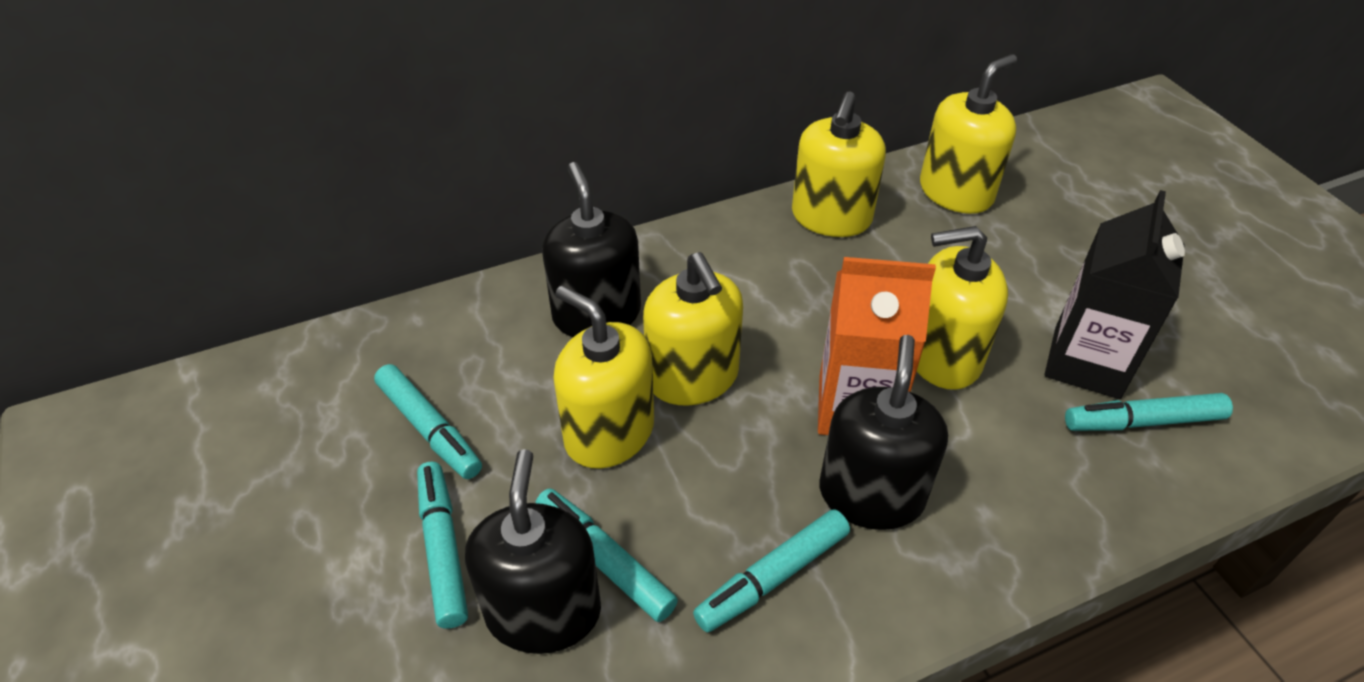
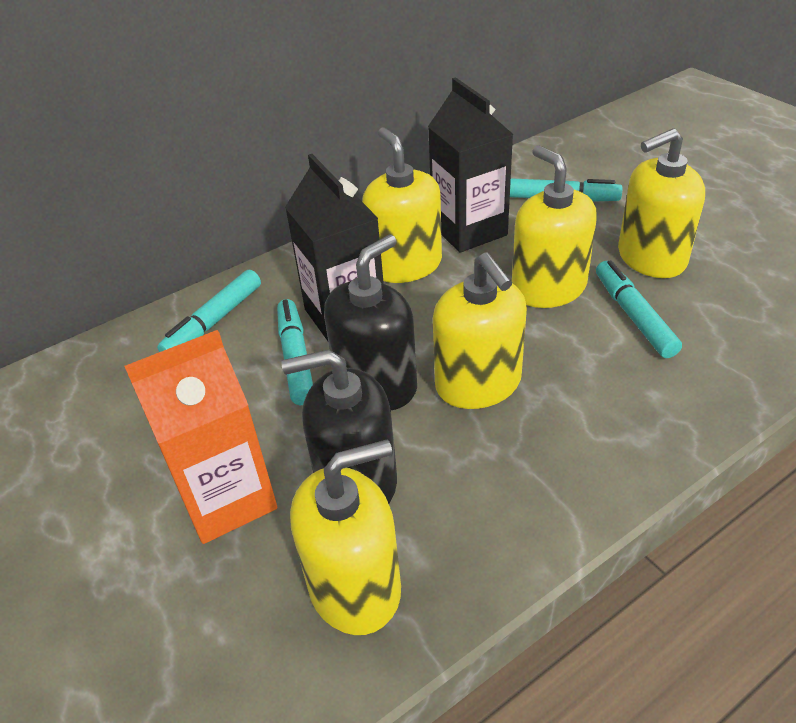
black carton: 1 -> 2
black soap dispenser: 3 -> 2
turquoise marker: 5 -> 4

